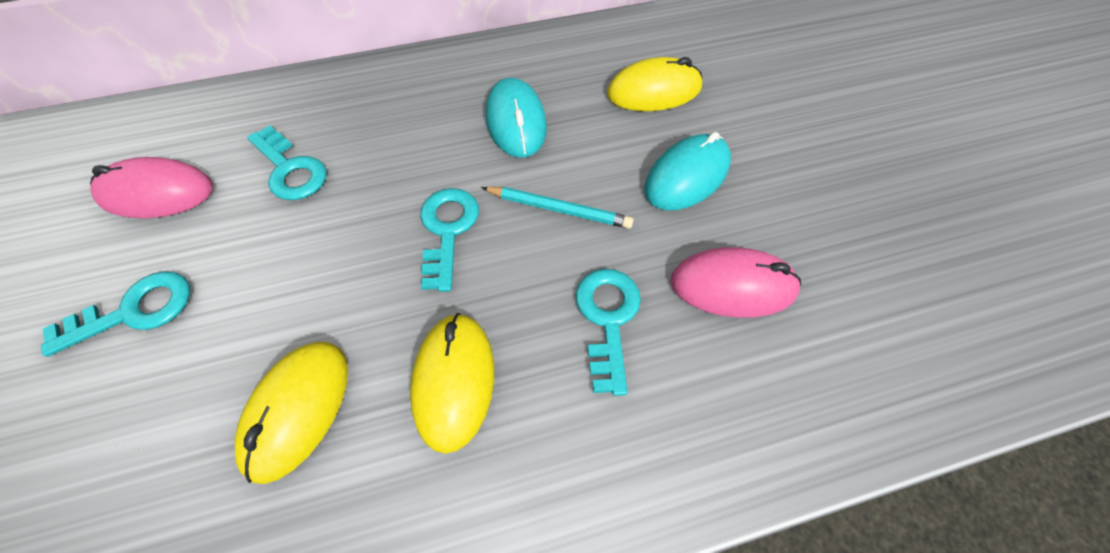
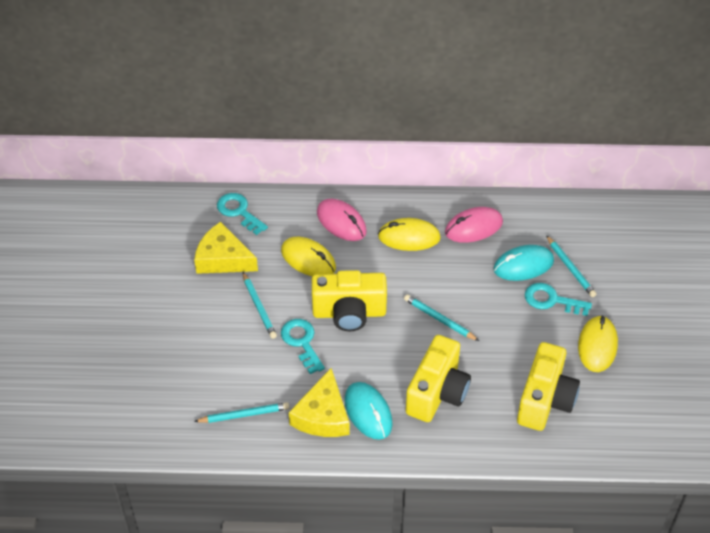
turquoise key: 4 -> 3
turquoise pencil: 1 -> 4
yellow camera: 0 -> 3
yellow cheese: 0 -> 2

